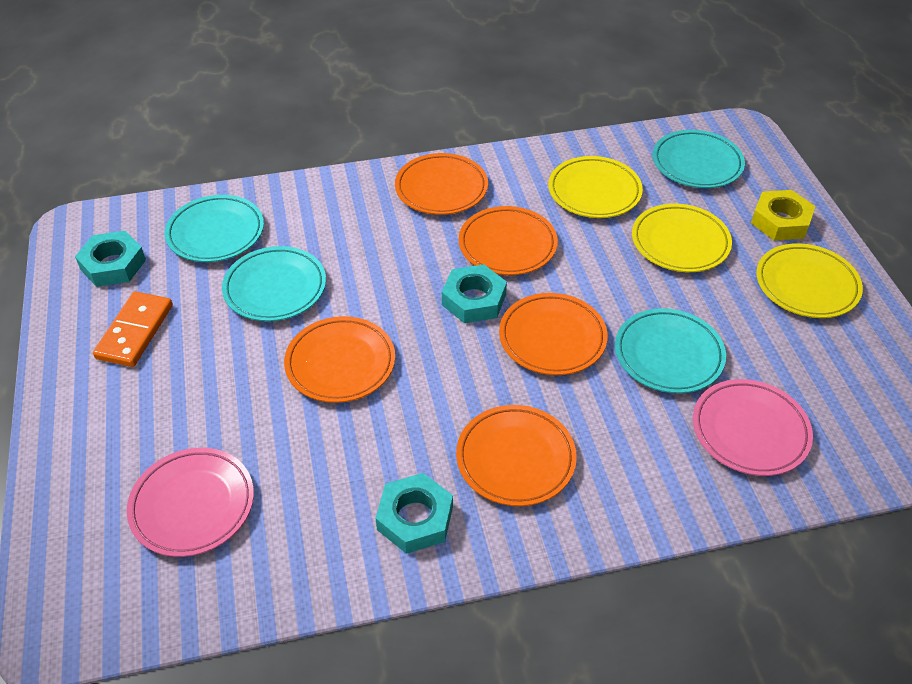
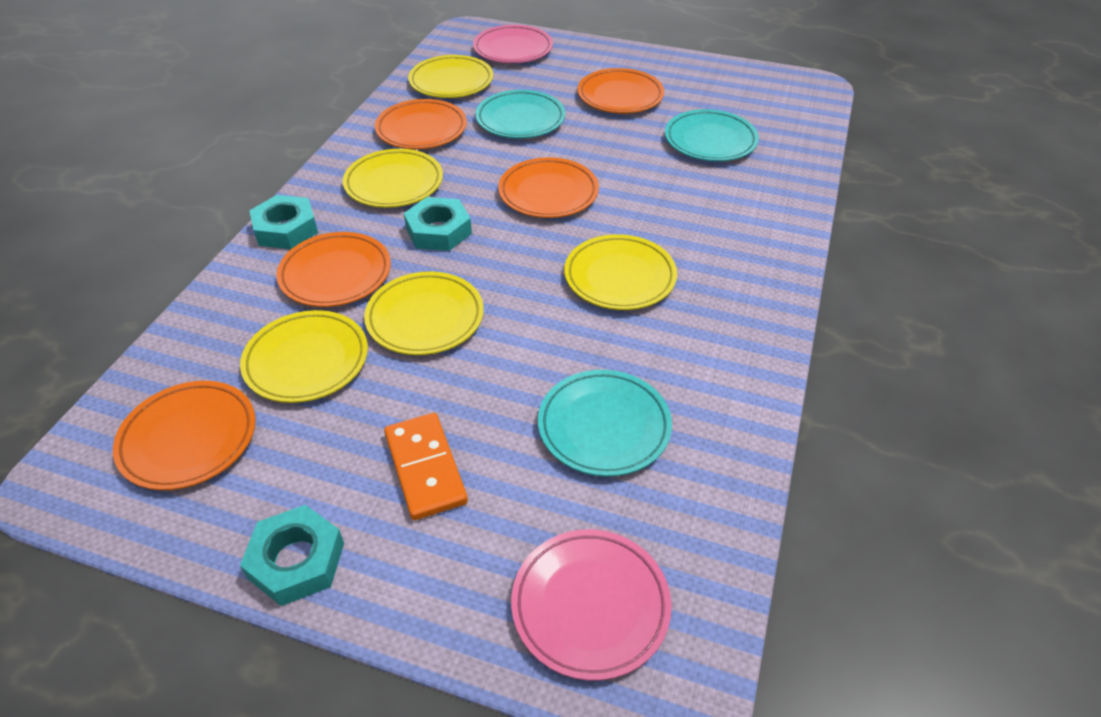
turquoise plate: 4 -> 3
yellow nut: 1 -> 0
yellow plate: 3 -> 5

